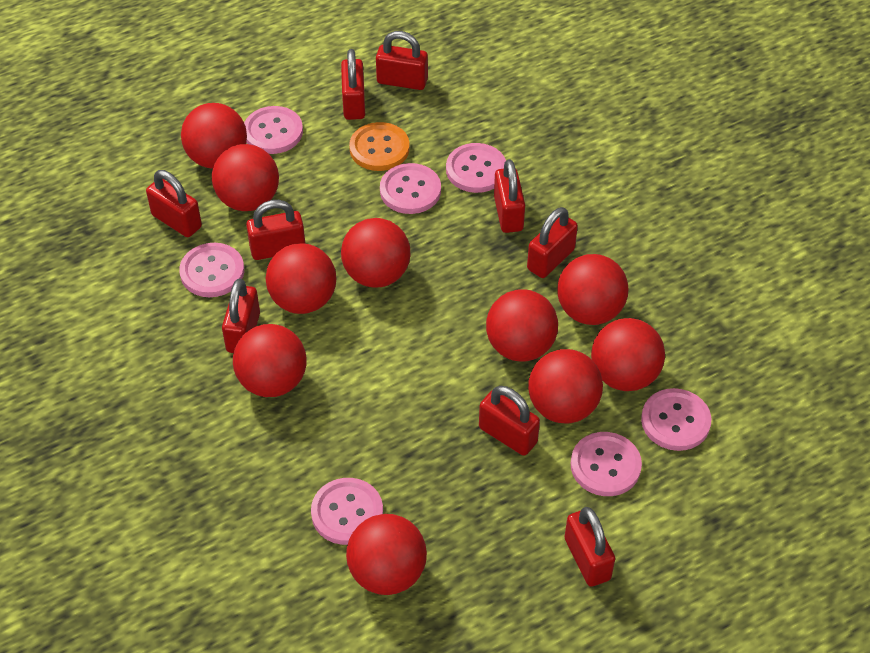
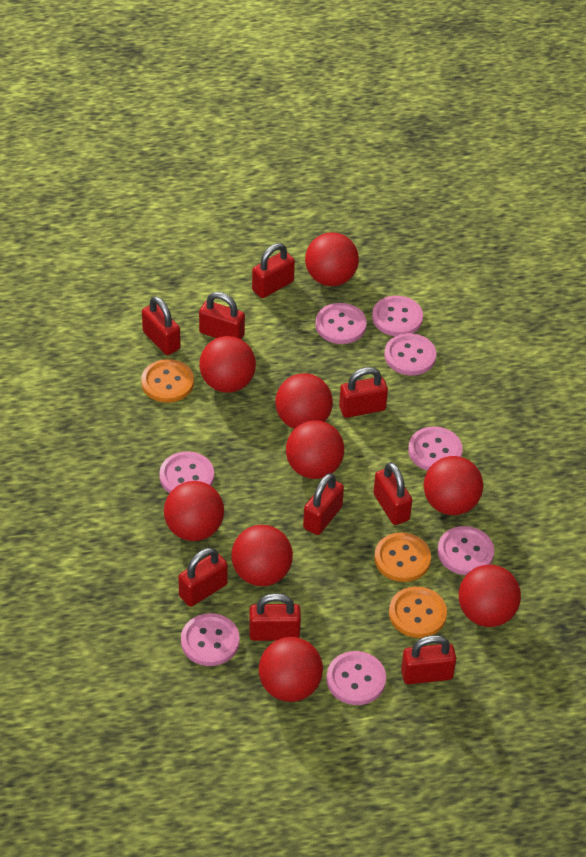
orange button: 1 -> 3
pink button: 7 -> 8
red ball: 10 -> 9

